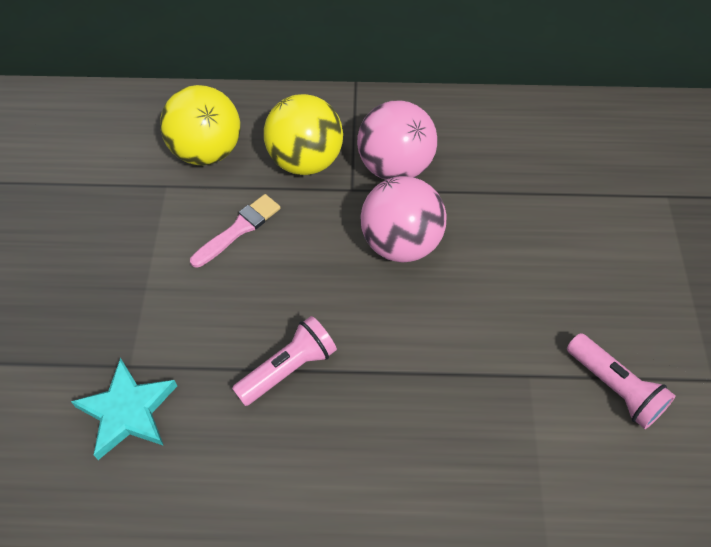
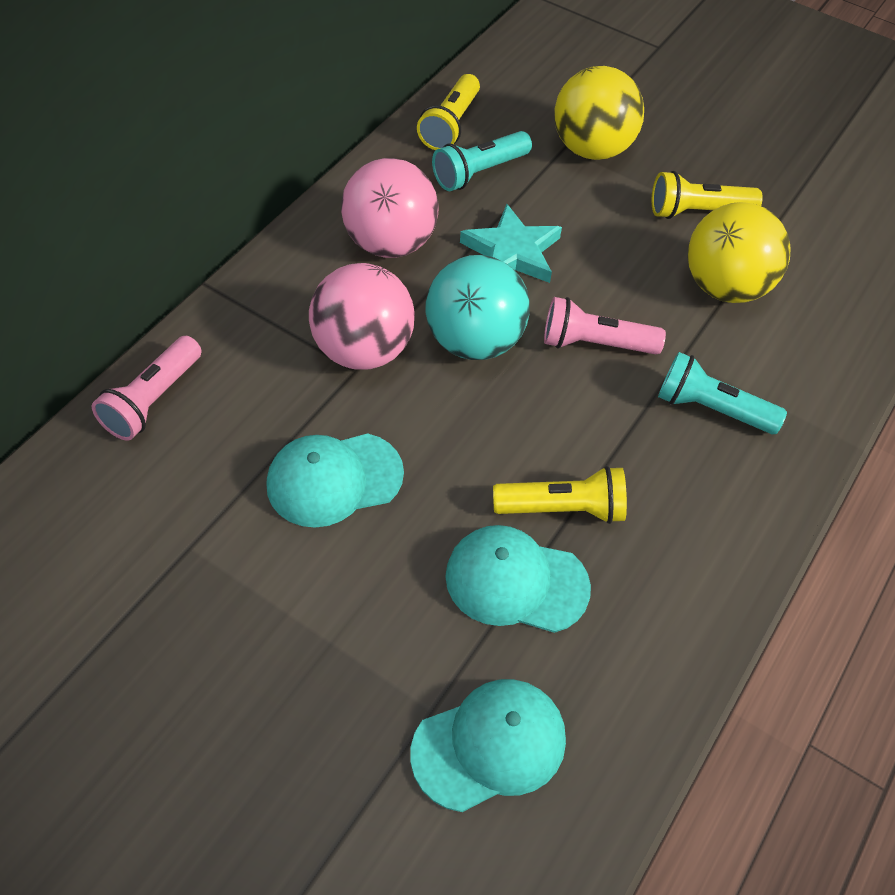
pink brush: 1 -> 0
turquoise ball: 0 -> 1
turquoise cap: 0 -> 3
turquoise flashlight: 0 -> 2
yellow flashlight: 0 -> 3

